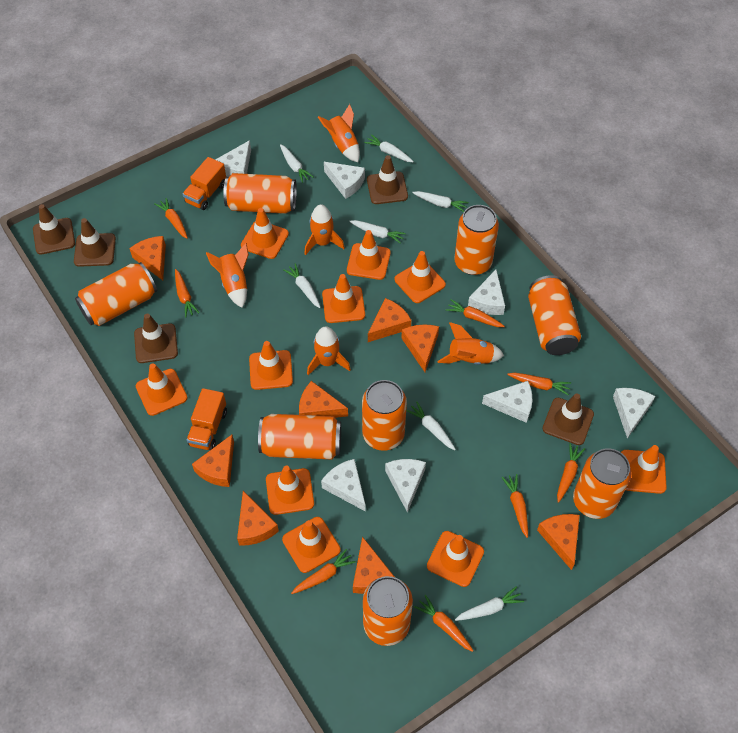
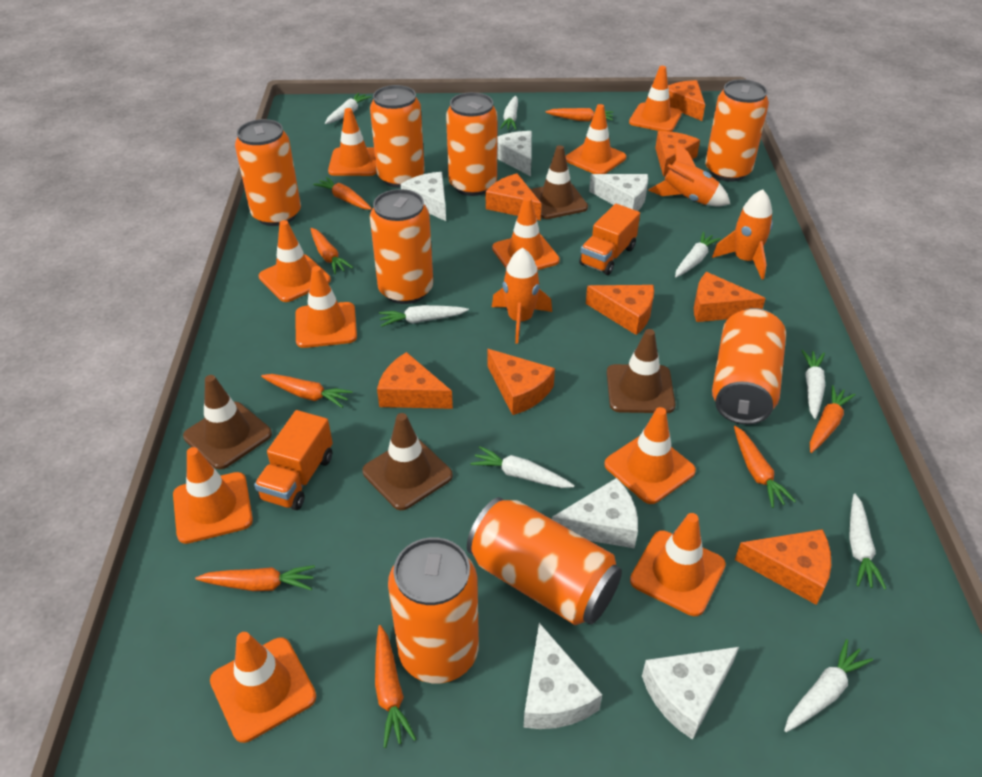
brown traffic cone: 5 -> 4
orange rocket: 5 -> 3
white carrot: 7 -> 8
white cheese: 7 -> 6

